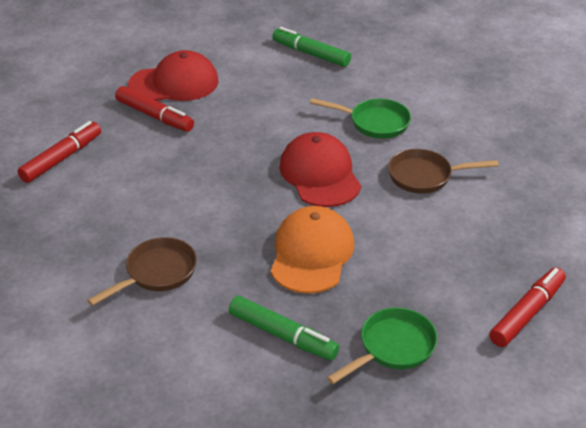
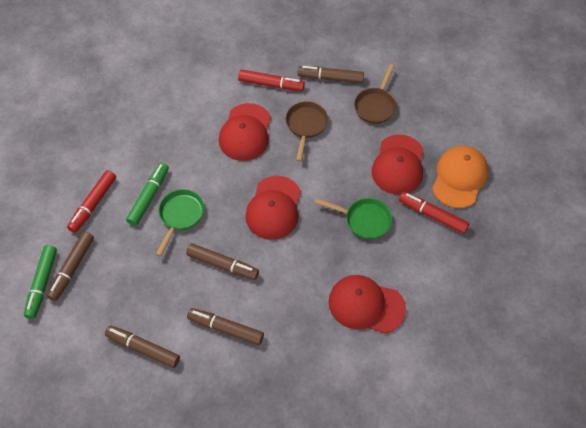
brown marker: 0 -> 5
red cap: 2 -> 4

